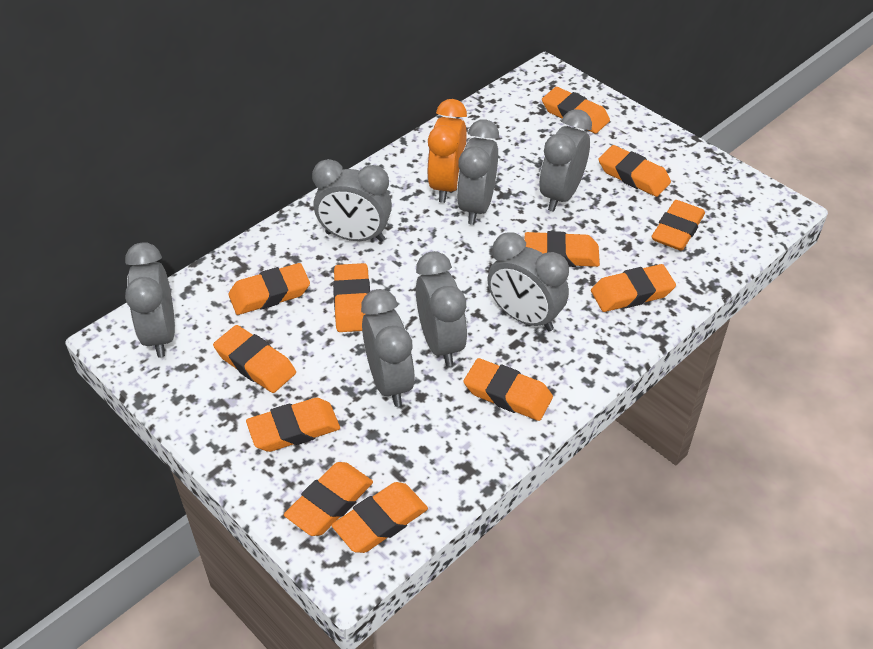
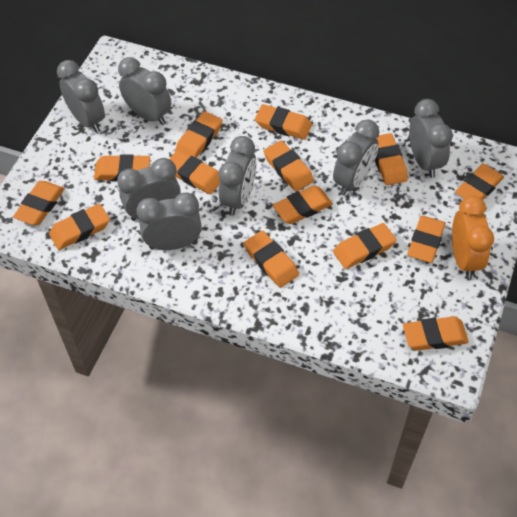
orange eraser: 12 -> 14

